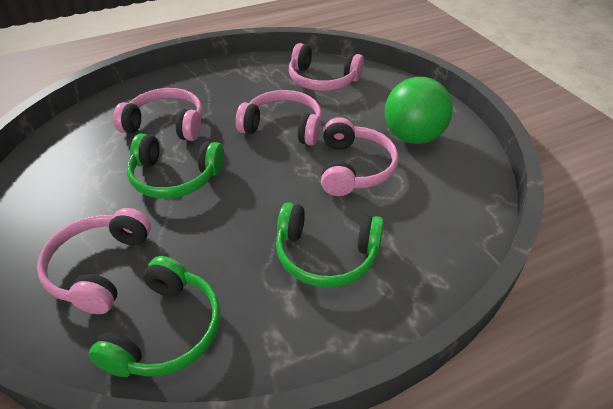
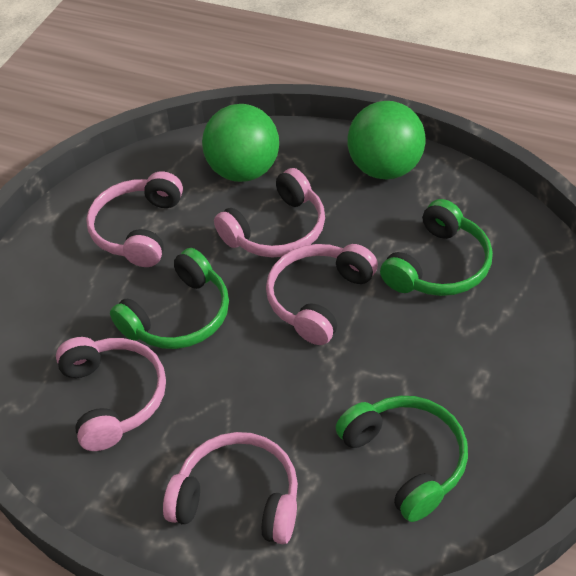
green ball: 1 -> 2

